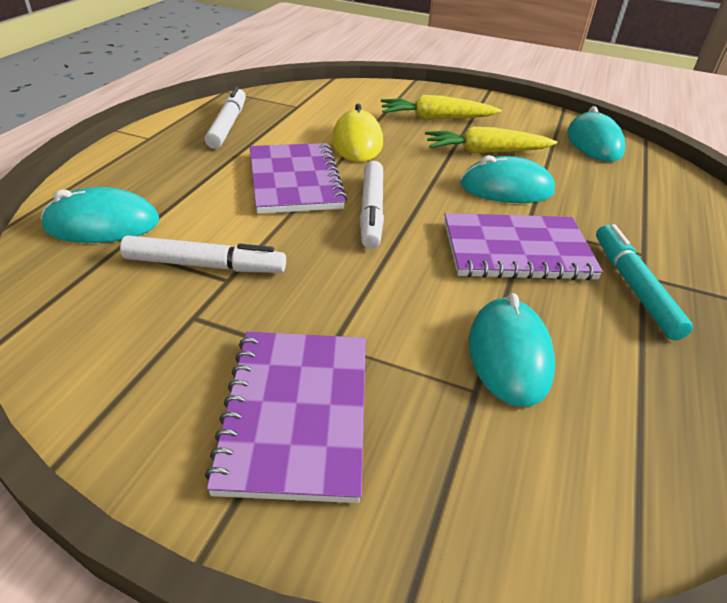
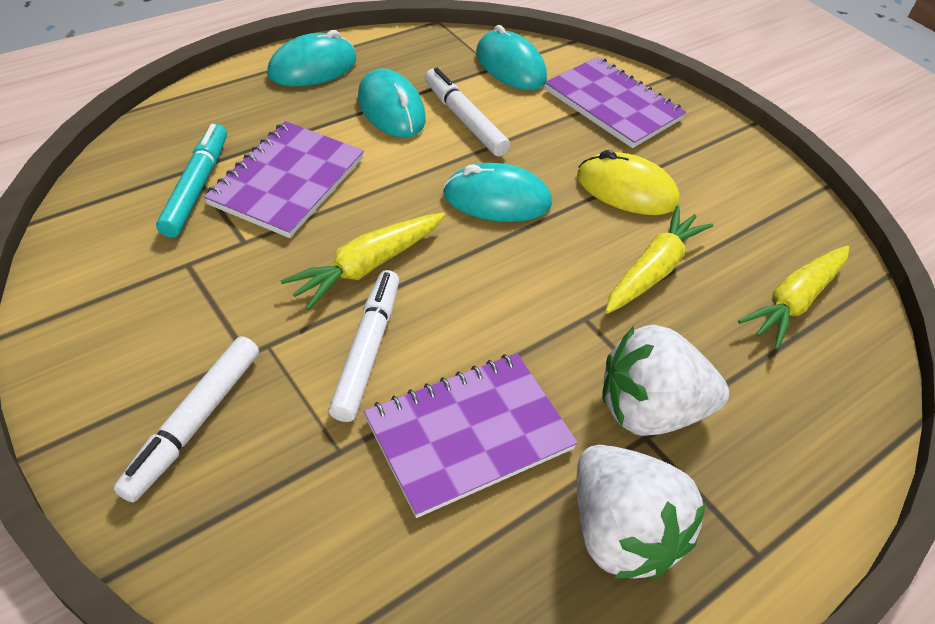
white strawberry: 0 -> 2
yellow carrot: 2 -> 3

